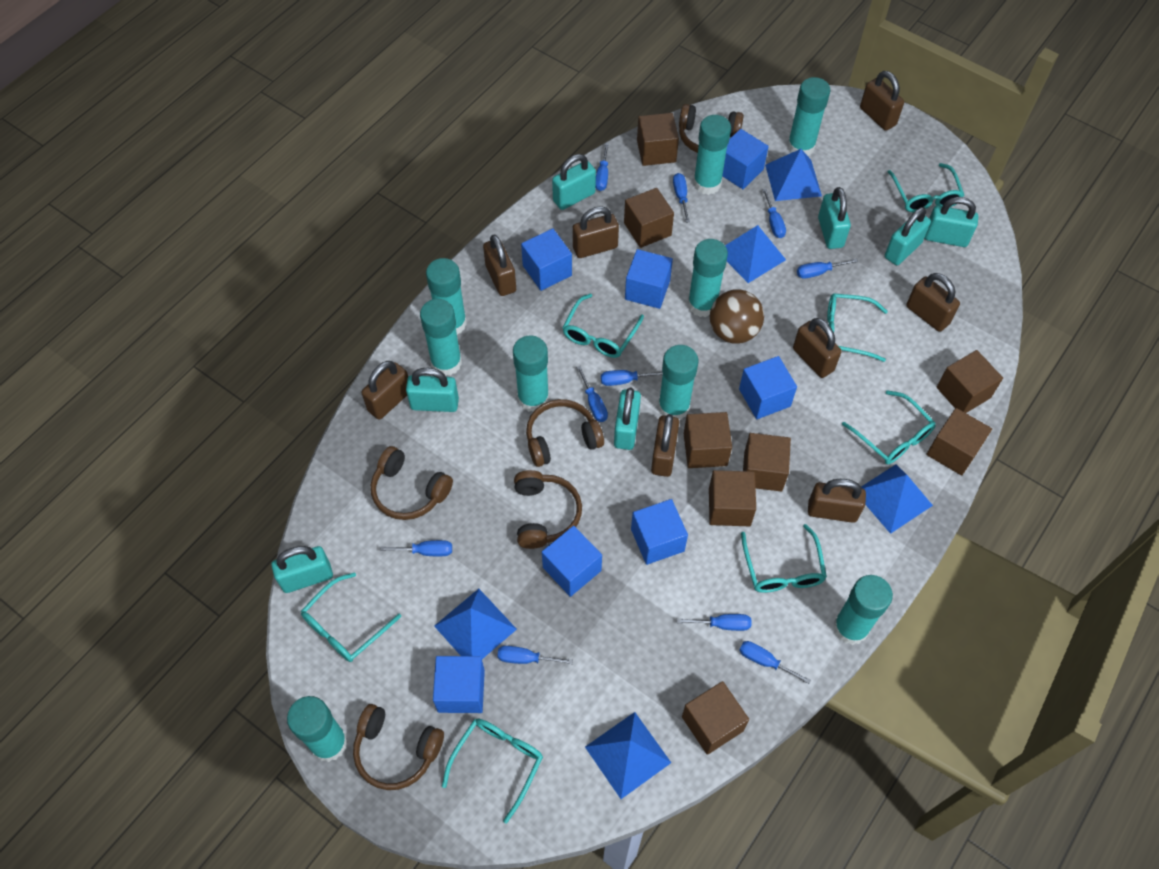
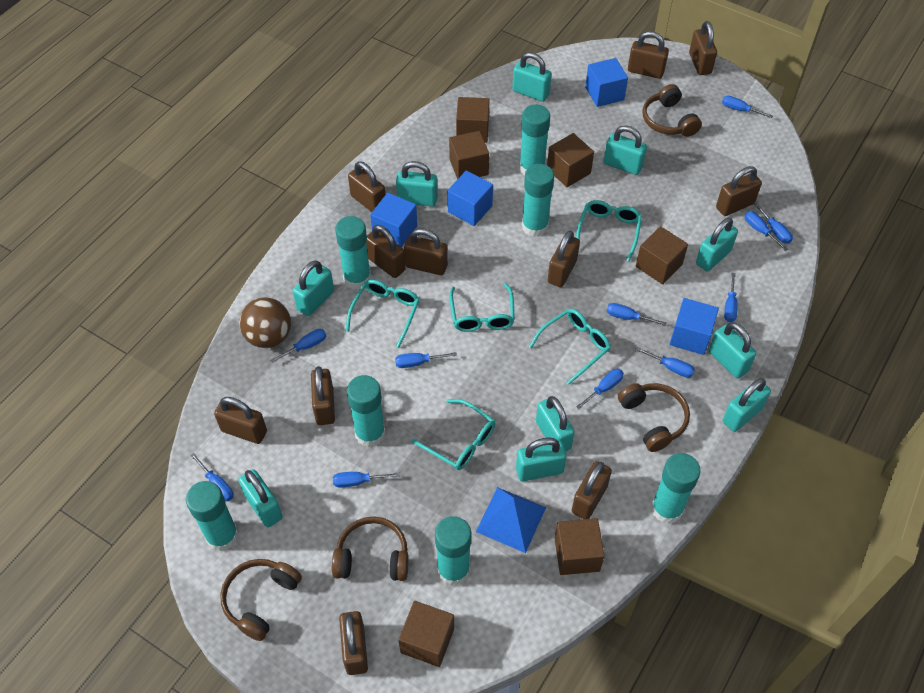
blue cube: 7 -> 4
blue pyramid: 5 -> 1
blue screwdriver: 10 -> 11
brown cube: 8 -> 6
brown headphones: 5 -> 4
brown padlock: 8 -> 11
turquoise glasses: 7 -> 5
turquoise glue stick: 9 -> 7
turquoise padlock: 7 -> 10

